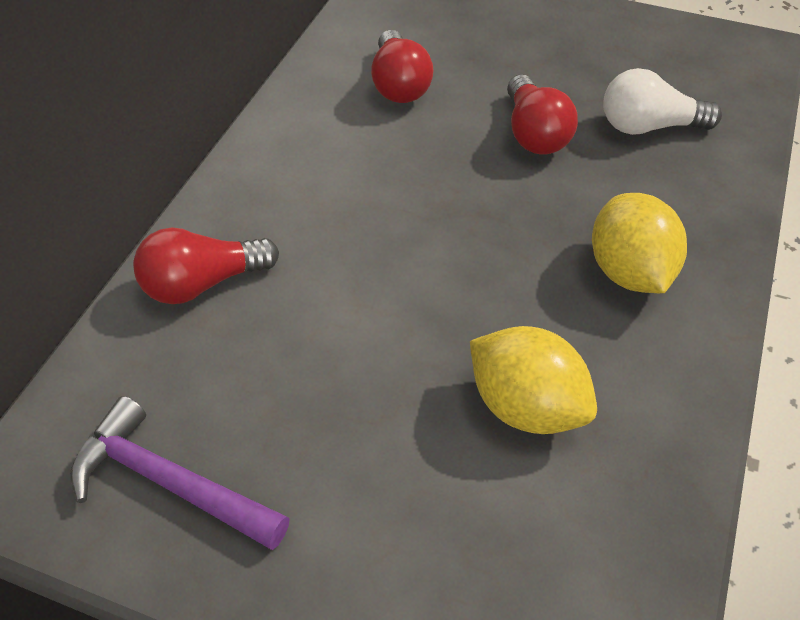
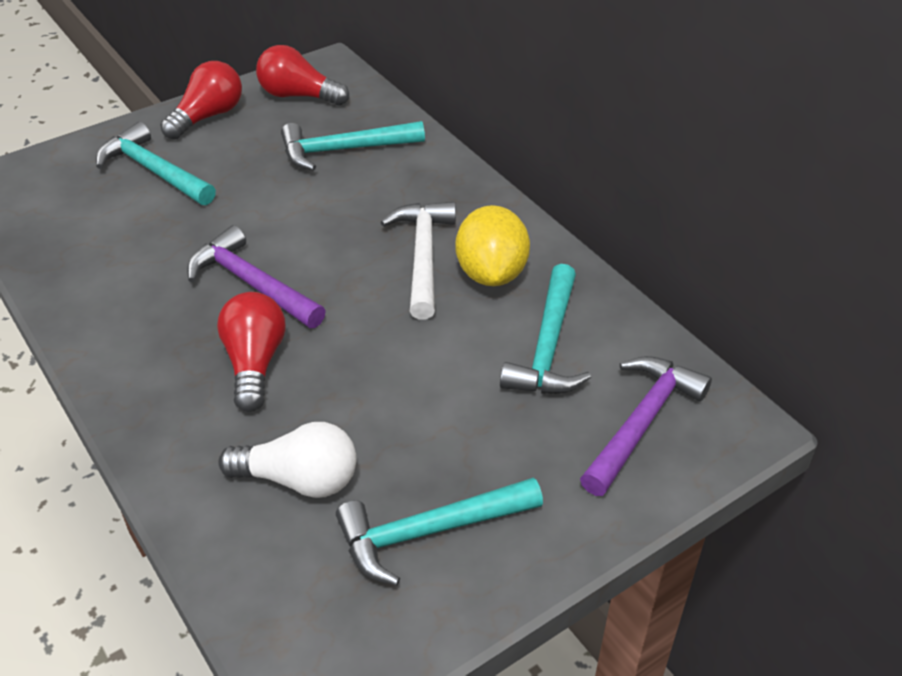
purple hammer: 1 -> 2
turquoise hammer: 0 -> 4
white hammer: 0 -> 1
yellow lemon: 2 -> 1

